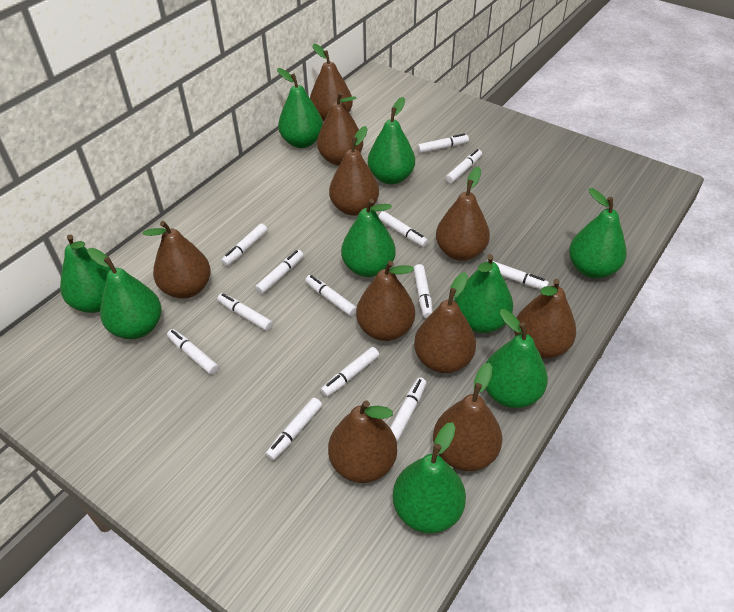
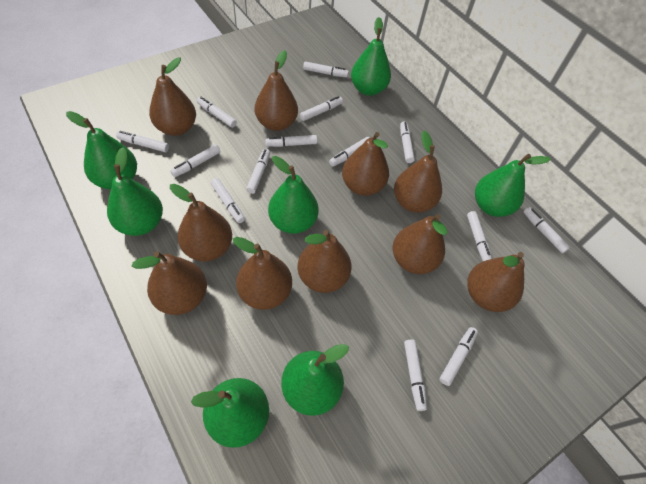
green pear: 9 -> 7
white marker: 13 -> 14

